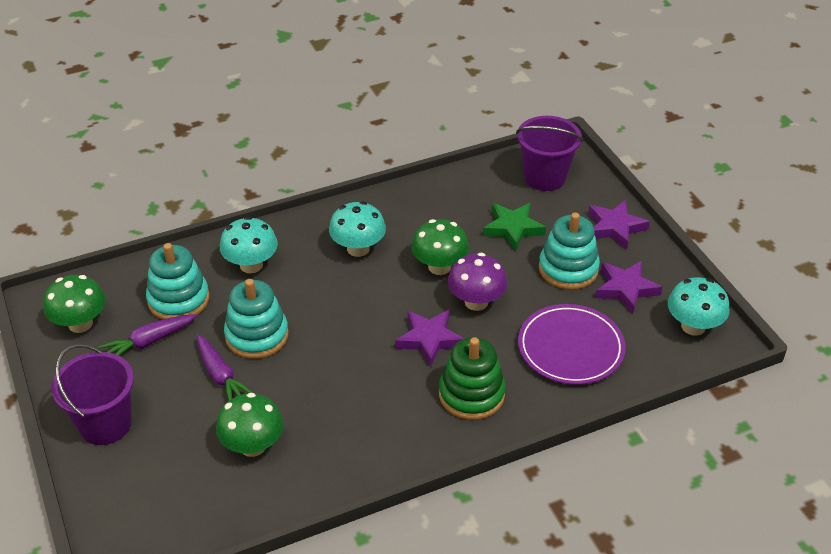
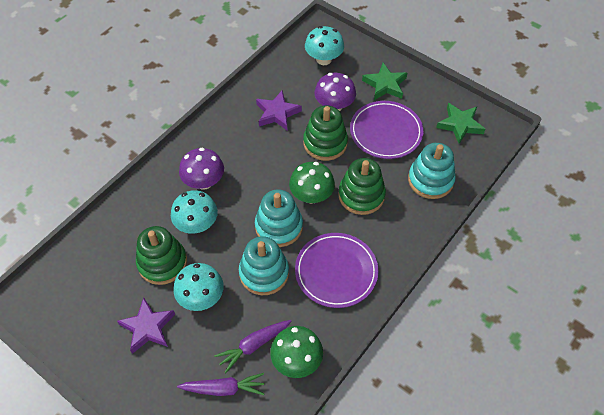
green mushroom: 3 -> 2
green stacking toy: 1 -> 3
green star: 1 -> 2
purple bucket: 2 -> 0
purple mushroom: 1 -> 2
purple plate: 1 -> 2
purple star: 3 -> 2

